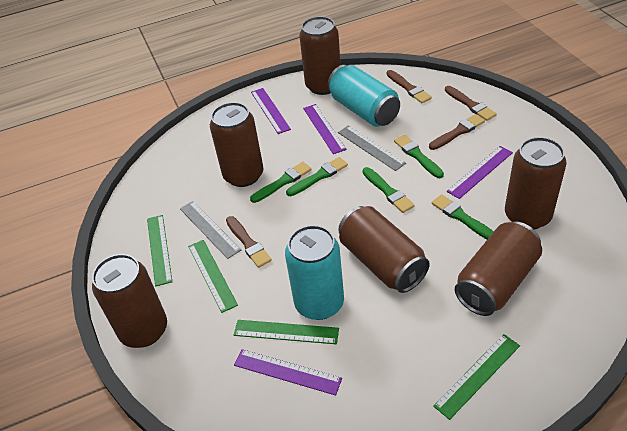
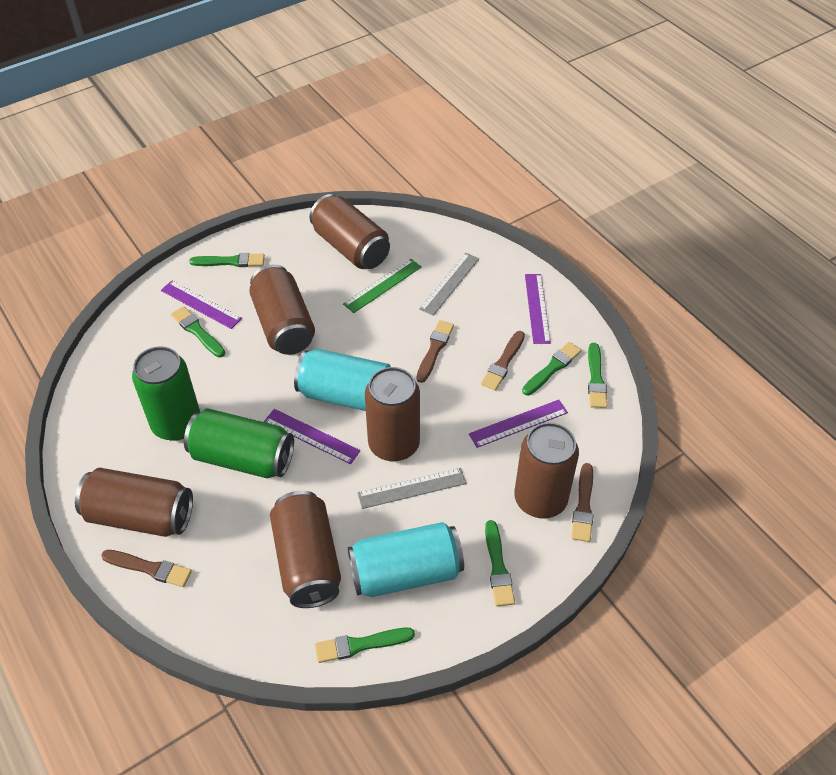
green brush: 5 -> 6
green can: 0 -> 2
green ruler: 4 -> 1

